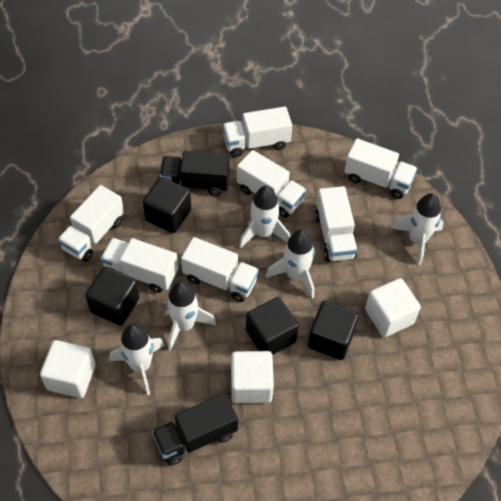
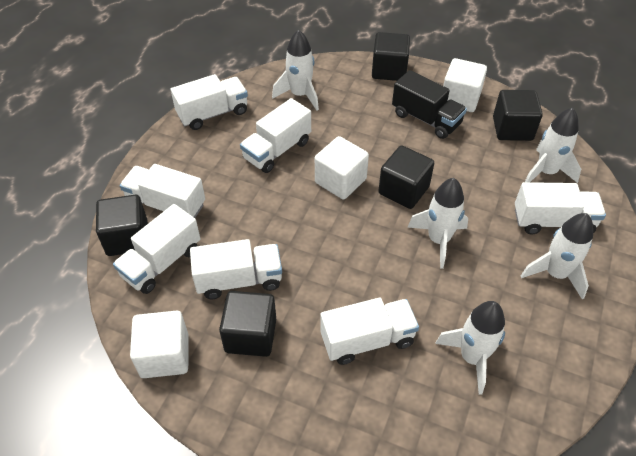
black cube: 4 -> 5
black truck: 2 -> 1

